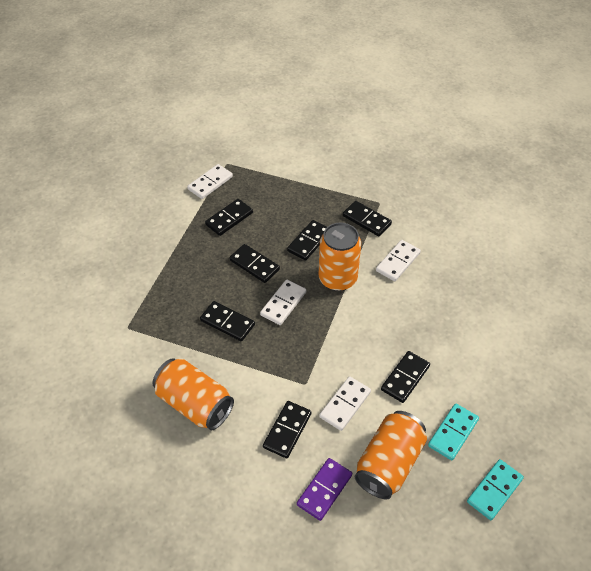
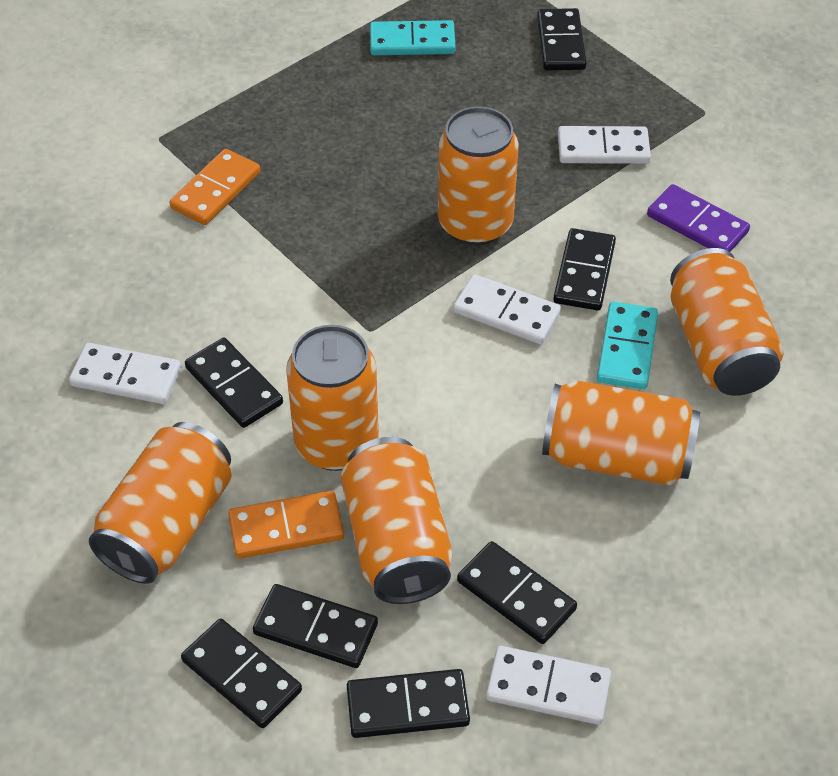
orange can: 3 -> 6
orange domino: 0 -> 2

